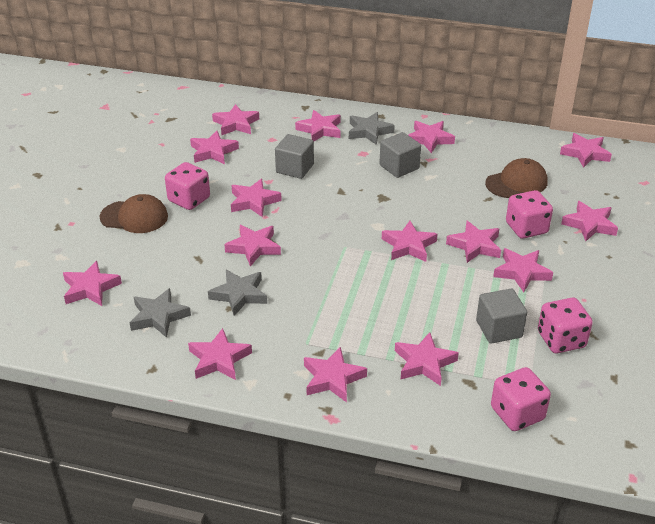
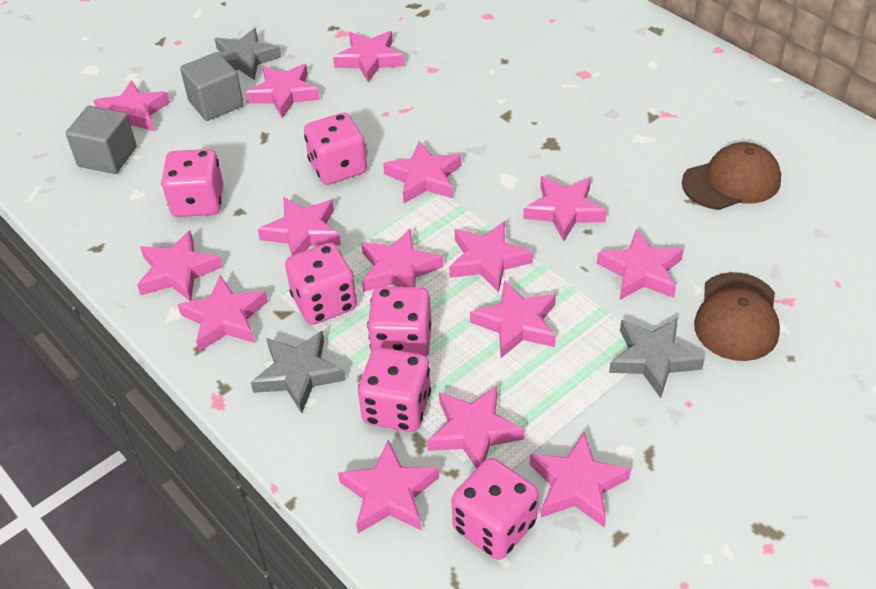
grey cube: 3 -> 2
pink dice: 4 -> 6

